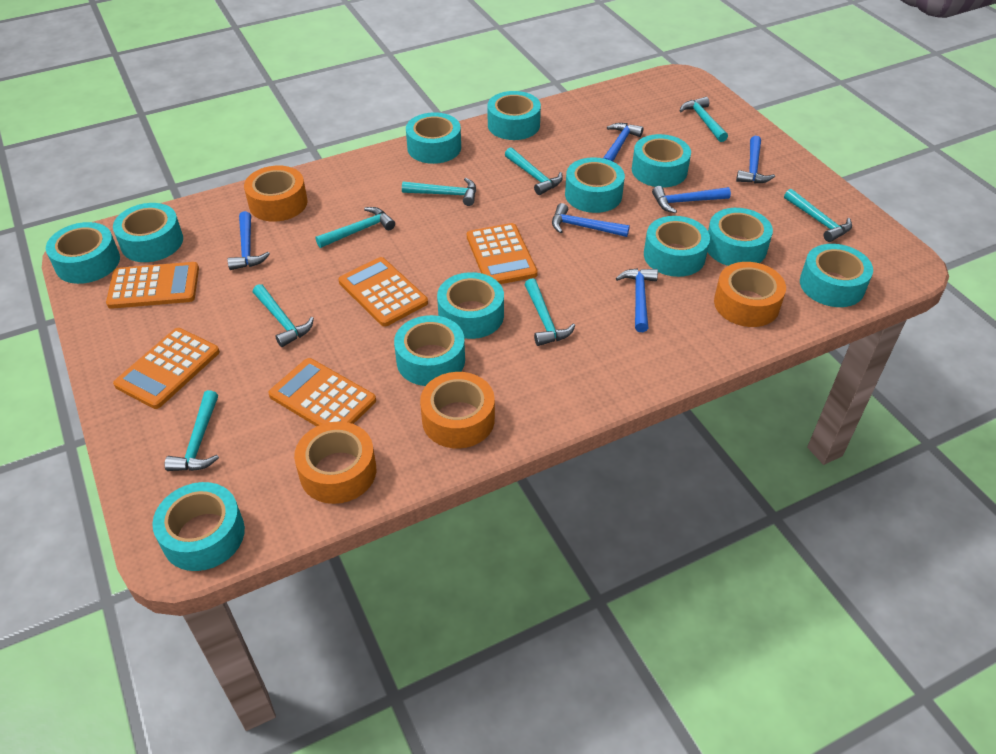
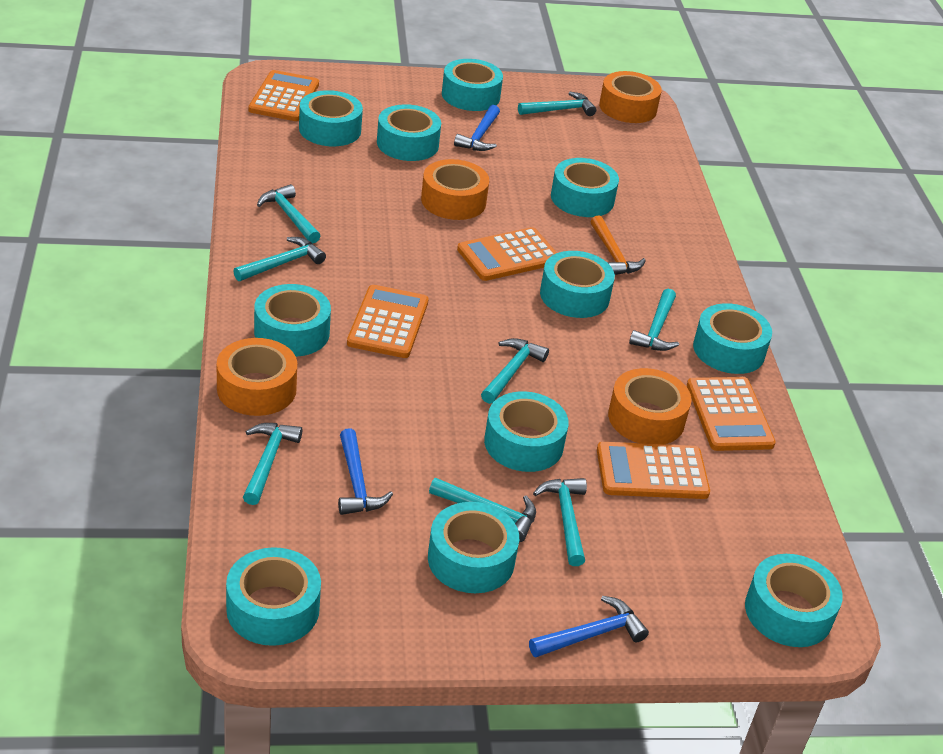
blue hammer: 6 -> 3
orange hammer: 0 -> 1
turquoise tape: 12 -> 11

